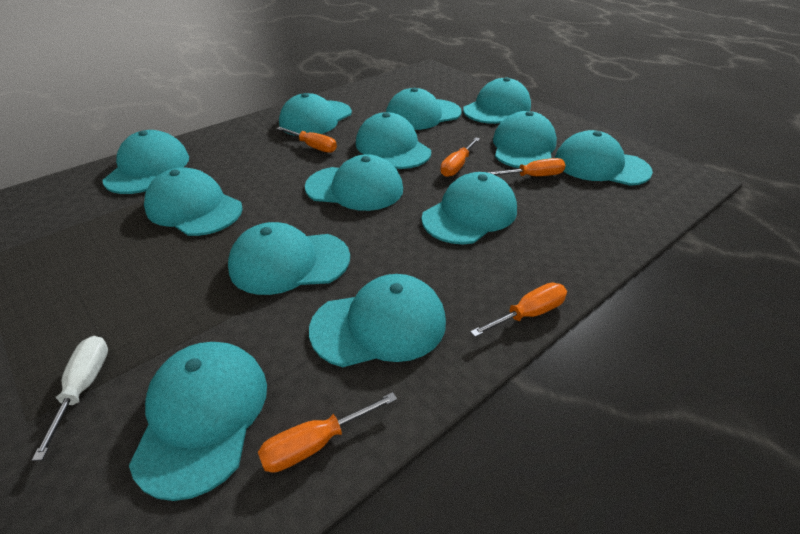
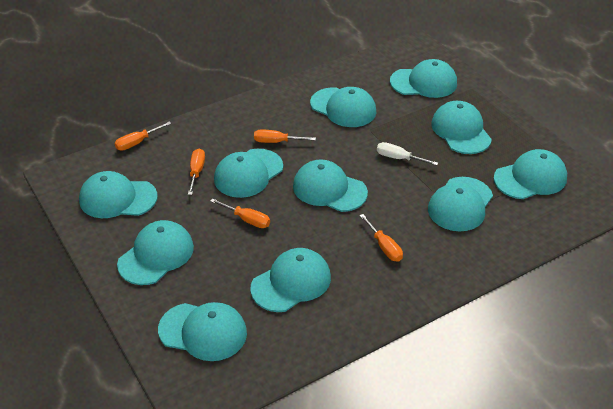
turquoise cap: 13 -> 11

